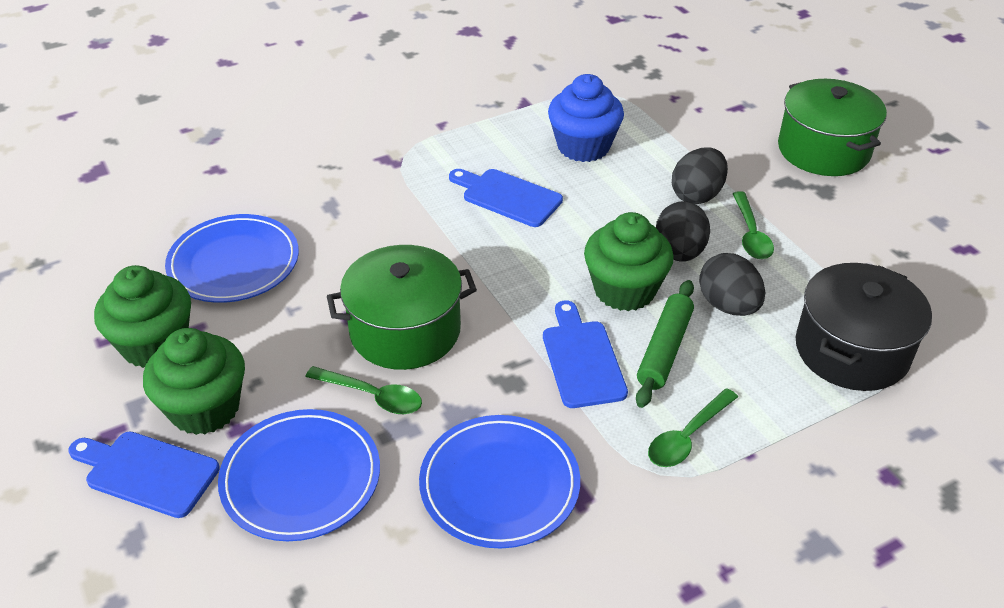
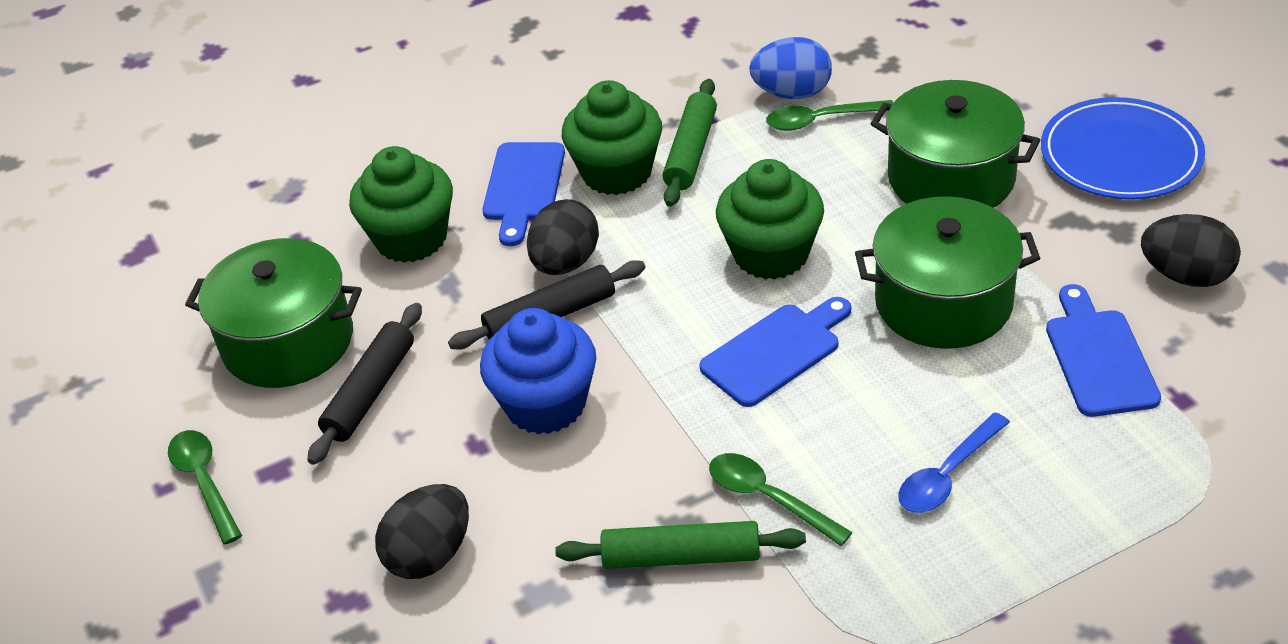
black pot: 1 -> 0
black rolling pin: 0 -> 2
blue egg: 0 -> 1
blue plate: 3 -> 1
blue spoon: 0 -> 1
green pot: 2 -> 3
green rolling pin: 1 -> 2

